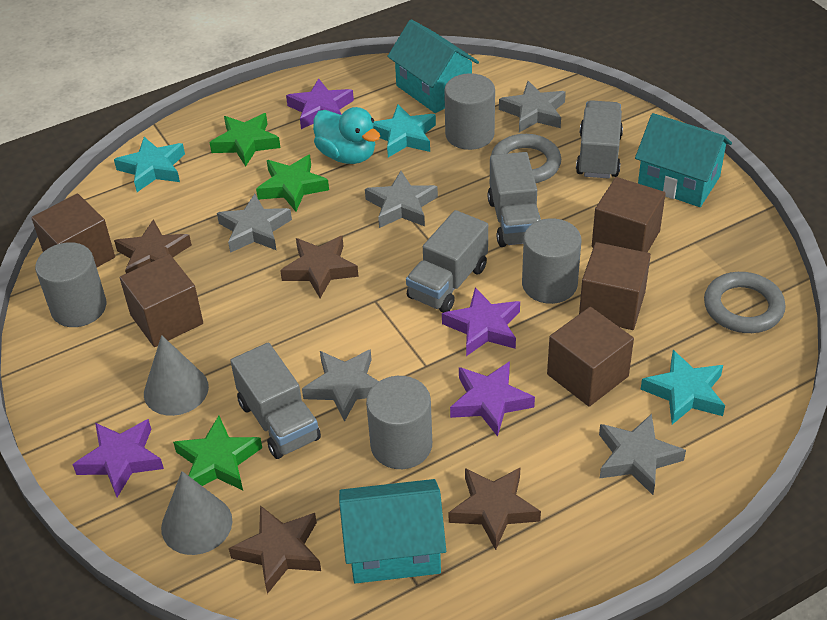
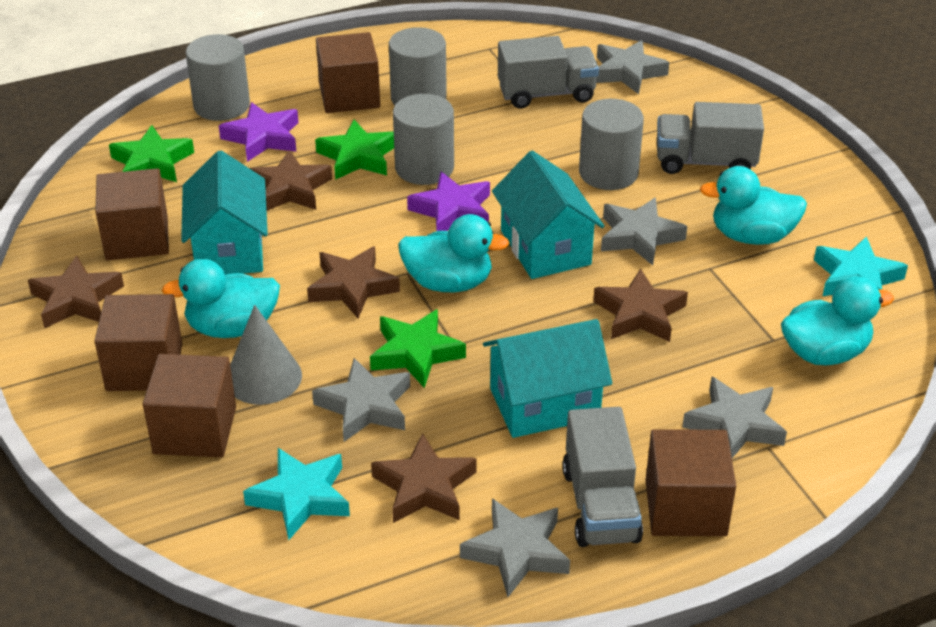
brown star: 4 -> 5
grey cone: 2 -> 1
grey ring: 2 -> 0
grey truck: 4 -> 3
purple star: 4 -> 2
turquoise duck: 1 -> 4
turquoise star: 3 -> 2

